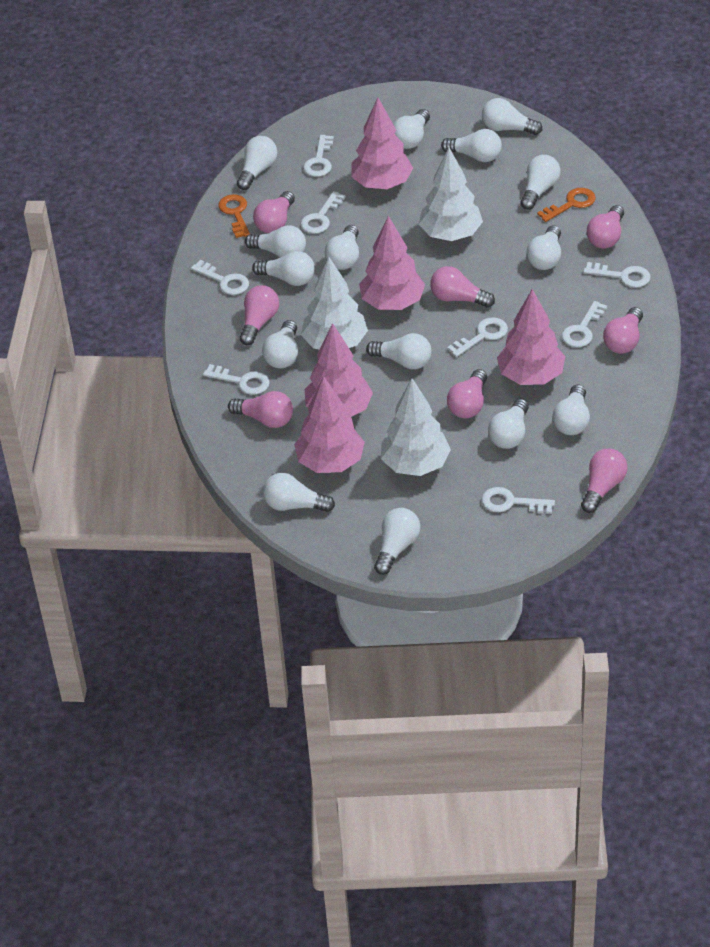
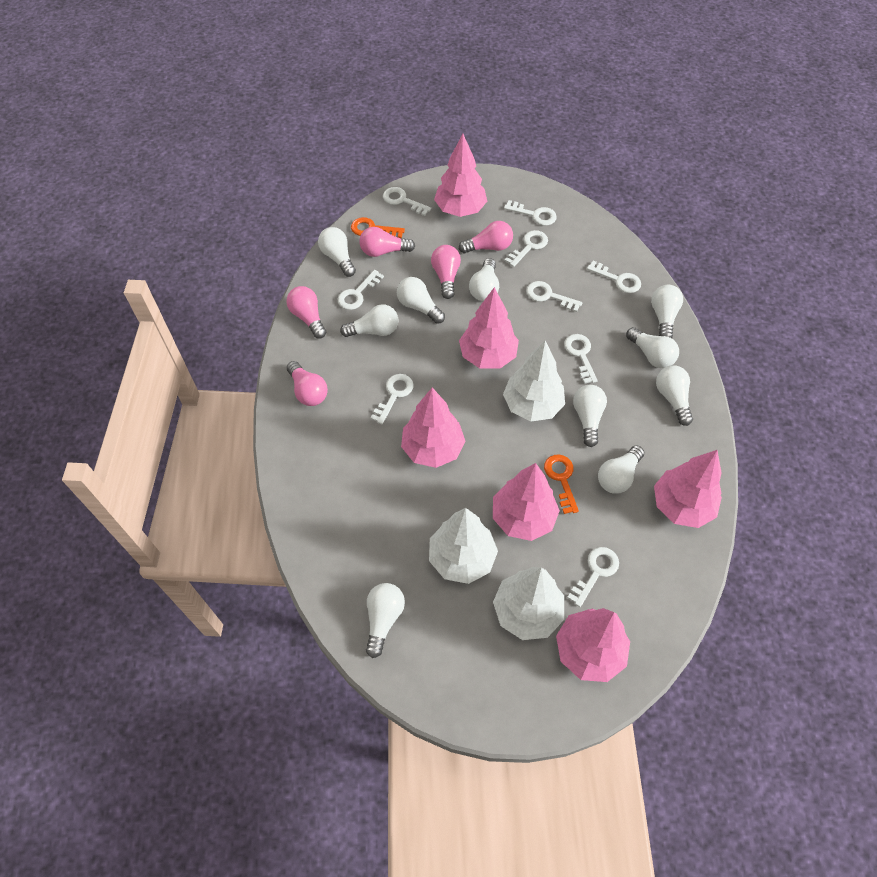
pink light bulb: 8 -> 5
pink tree: 5 -> 6
white key: 8 -> 9
white light bulb: 15 -> 10

